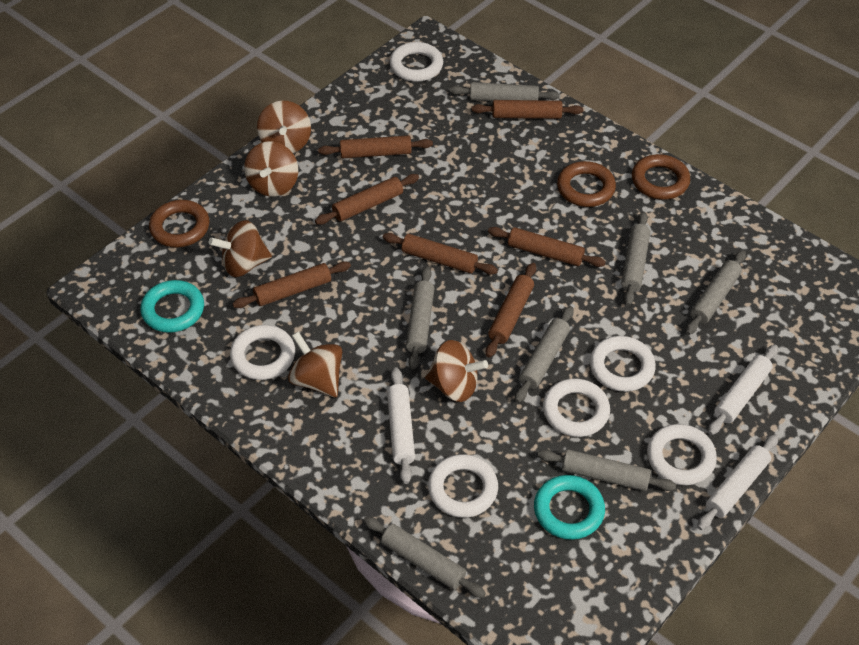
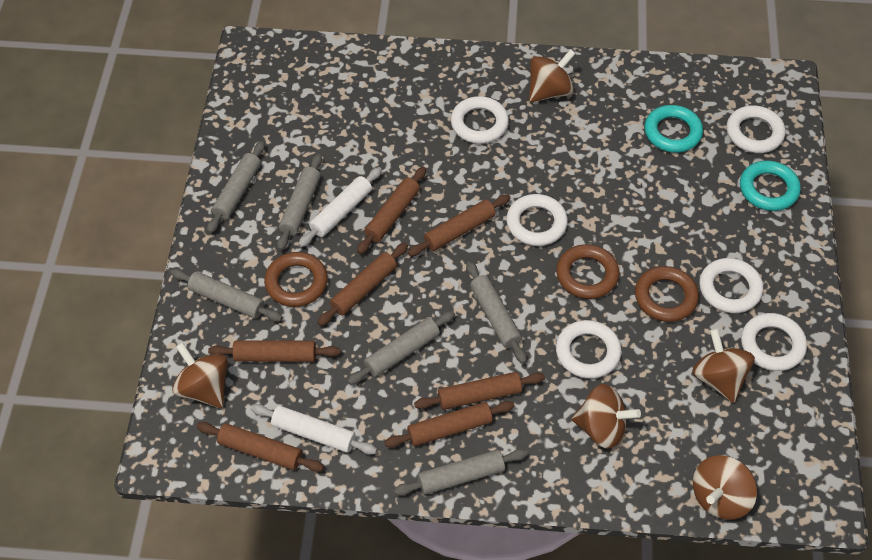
grey rolling pin: 7 -> 6
white rolling pin: 3 -> 2

